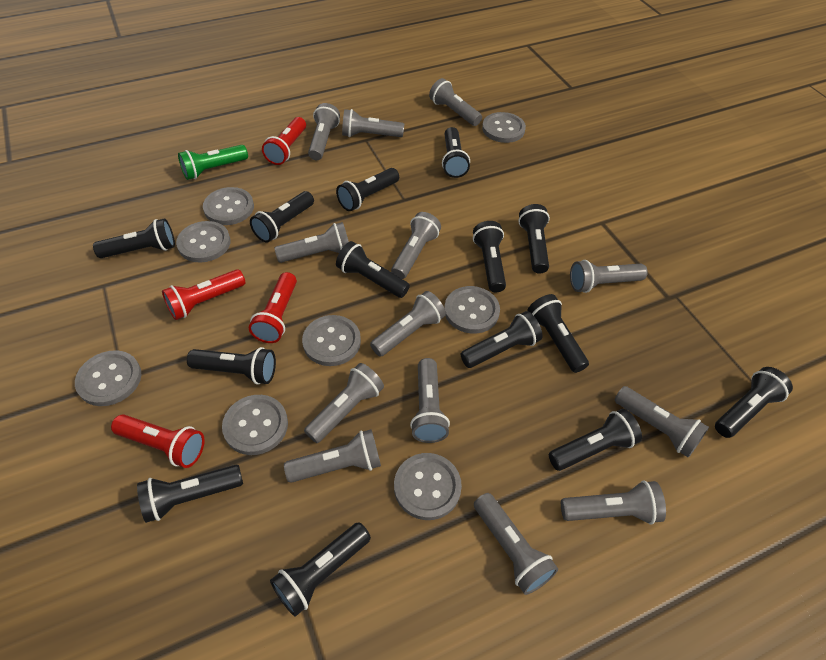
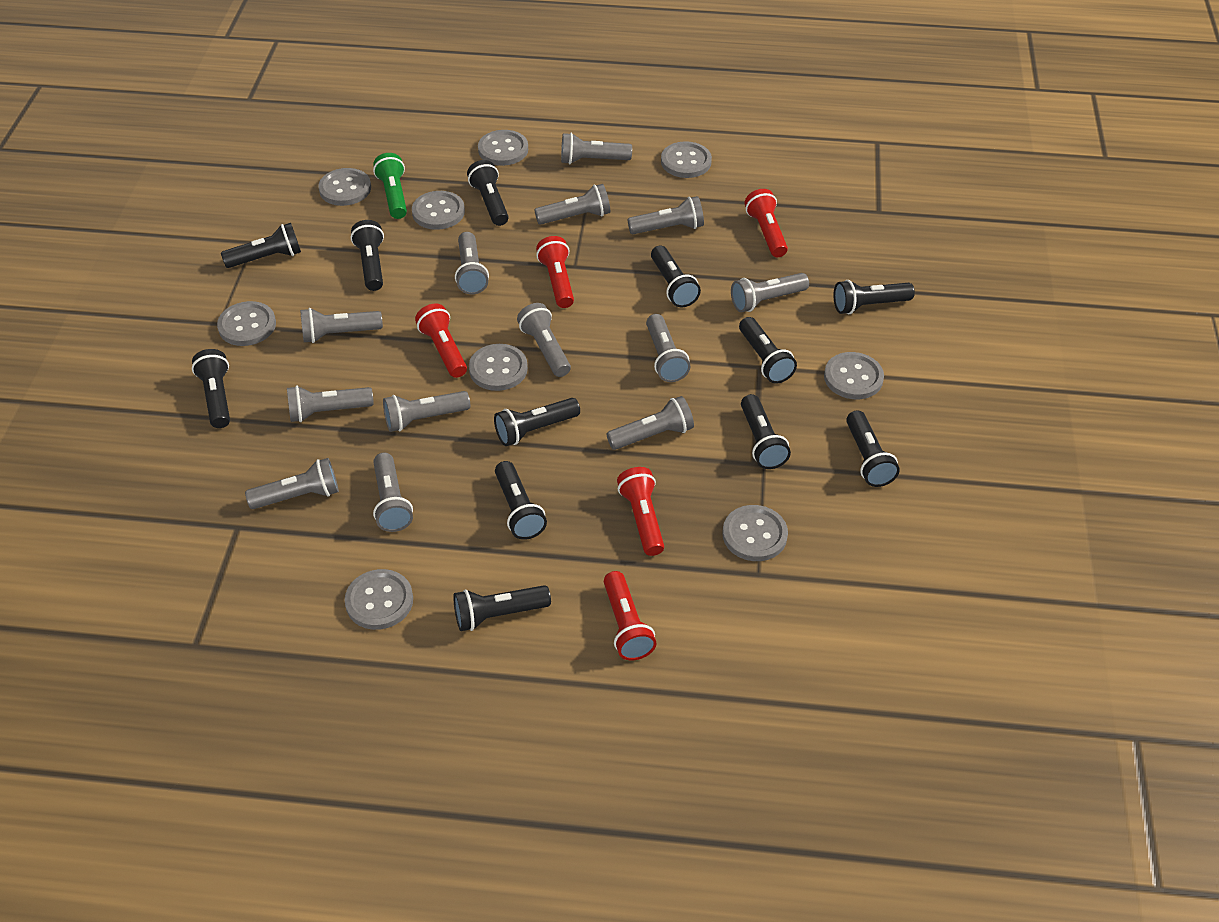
black flashlight: 14 -> 12
grey button: 8 -> 9
red flashlight: 4 -> 5

